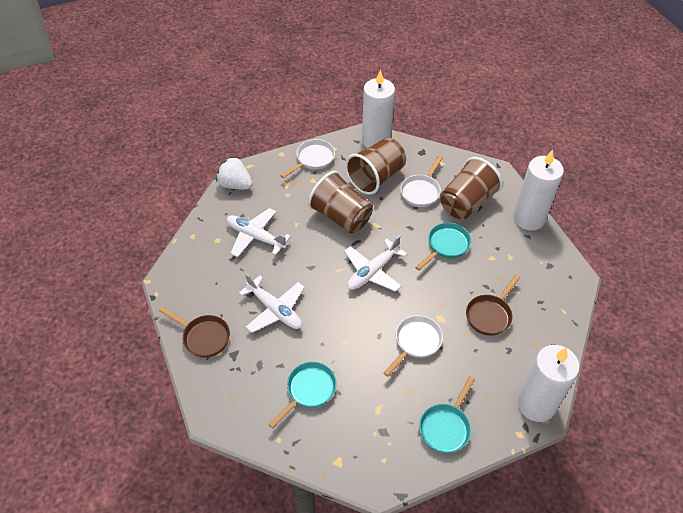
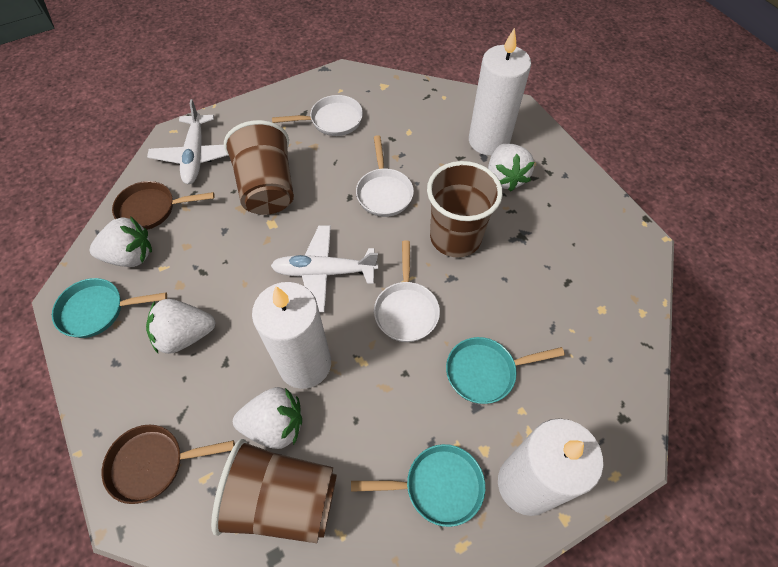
white plane: 3 -> 2
white strawberry: 1 -> 4

